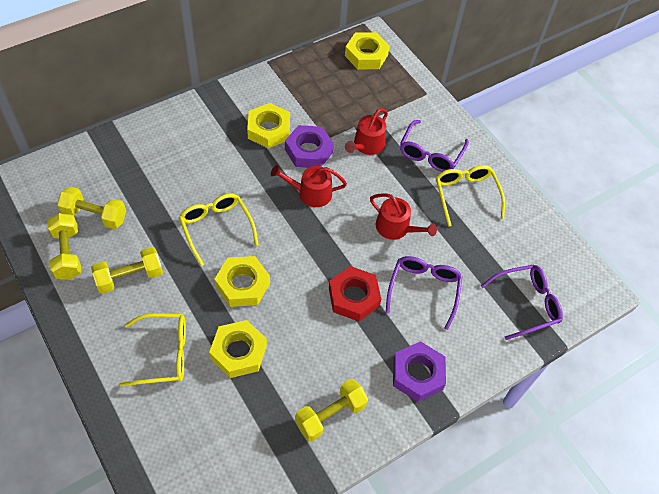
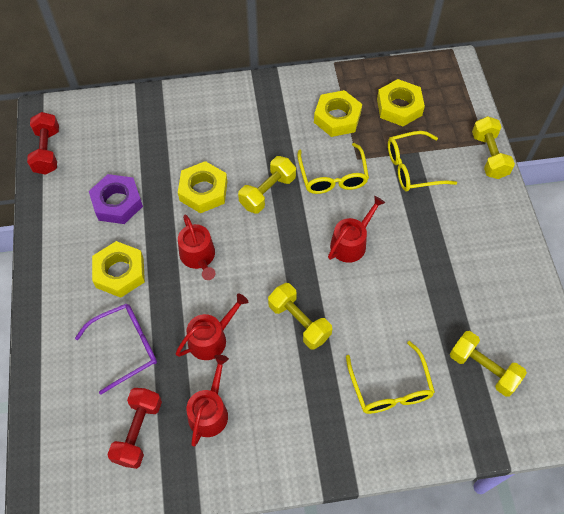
purple glasses: 3 -> 1
purple nut: 2 -> 1
red dumbbell: 0 -> 2
red nut: 1 -> 0
red watering can: 3 -> 4

